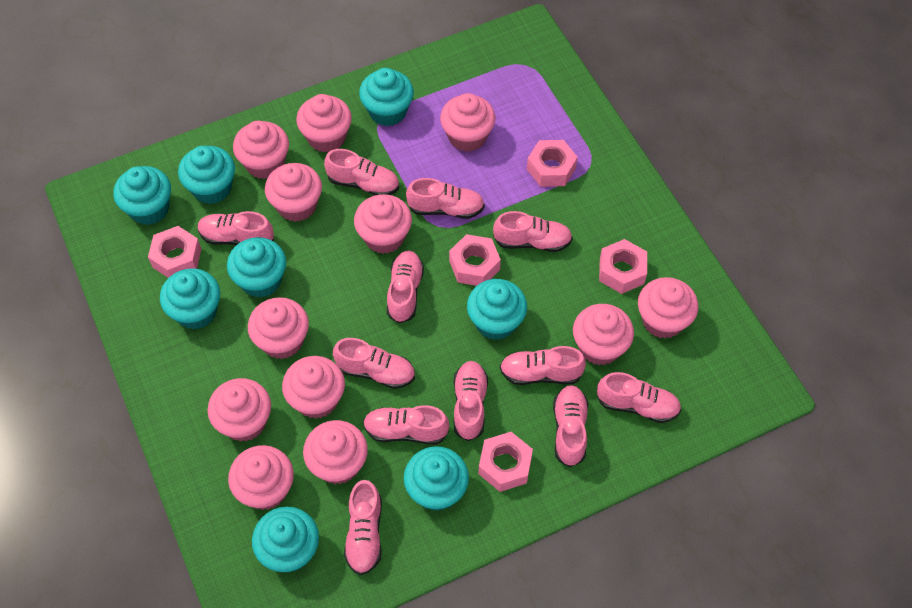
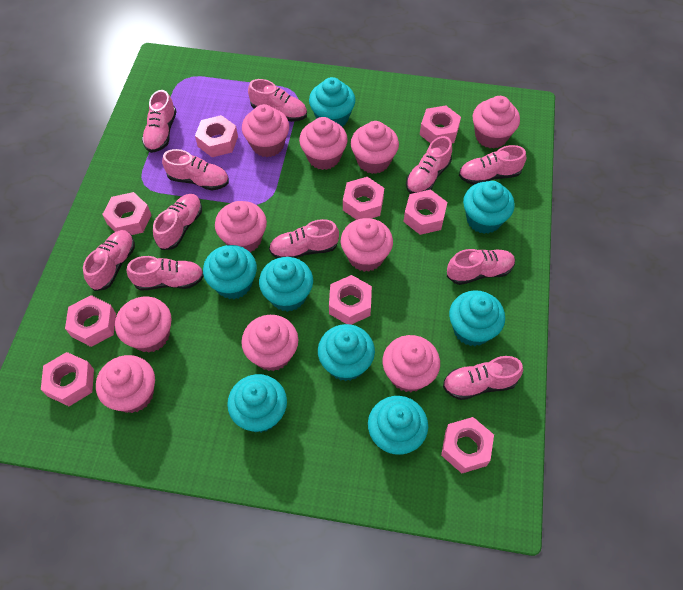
pink cupcake: 12 -> 10
pink nut: 5 -> 9
pink shoe: 12 -> 11

